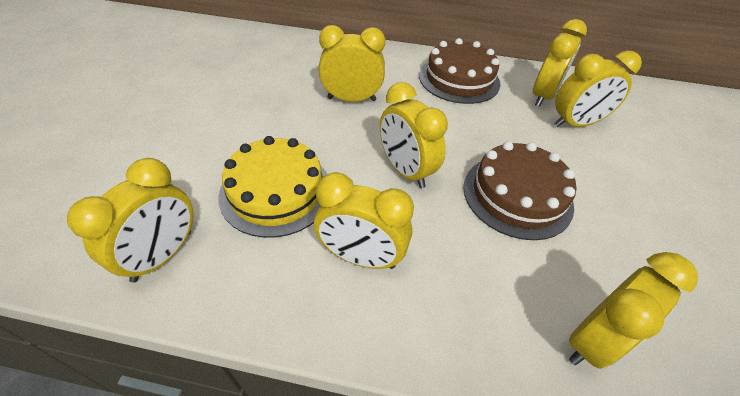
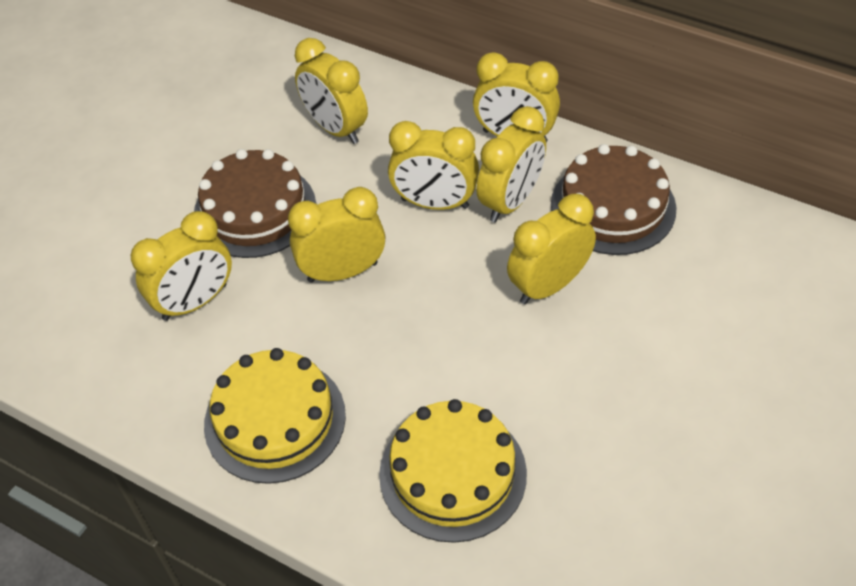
yellow cake: 1 -> 2

